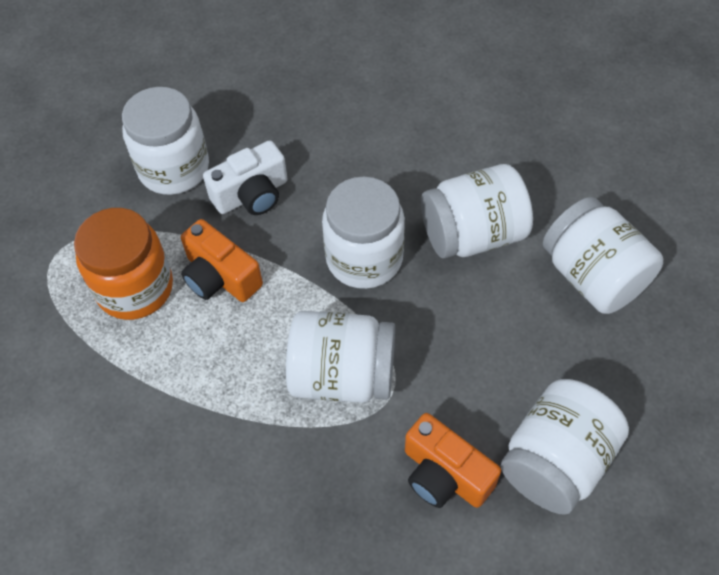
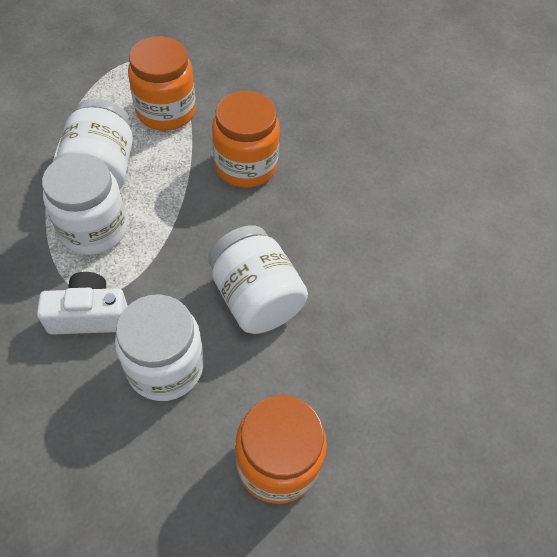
orange camera: 2 -> 0
orange jar: 1 -> 3
white jar: 6 -> 4

